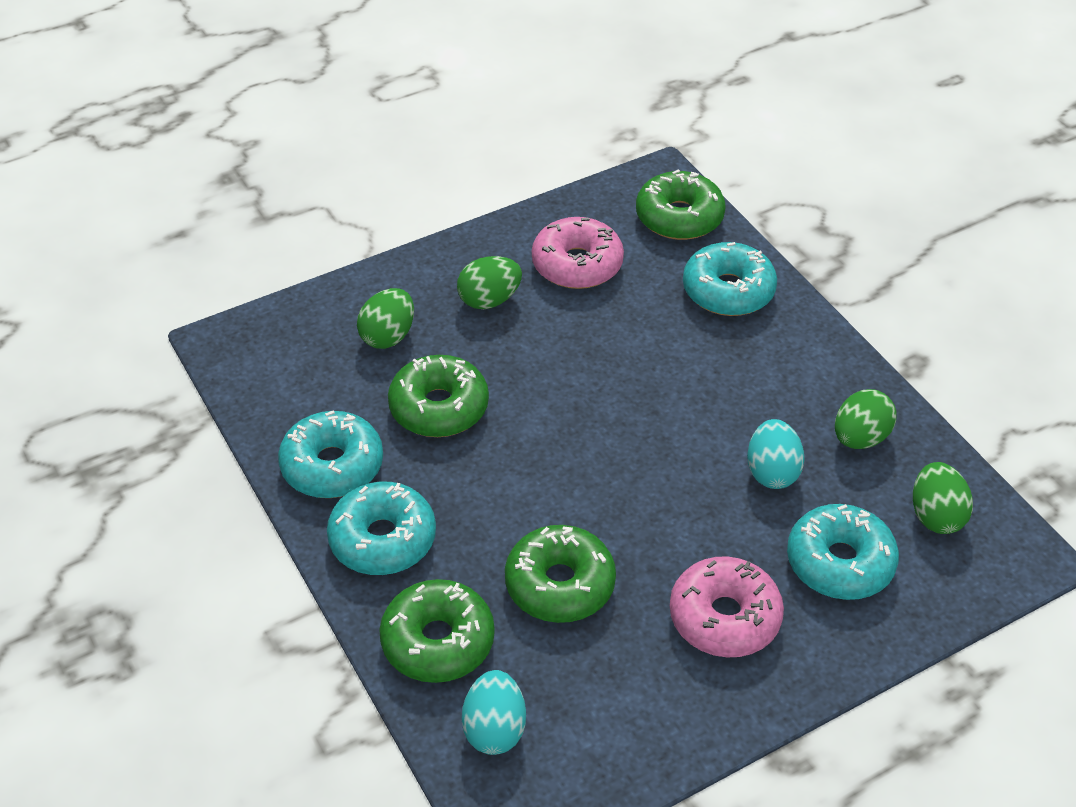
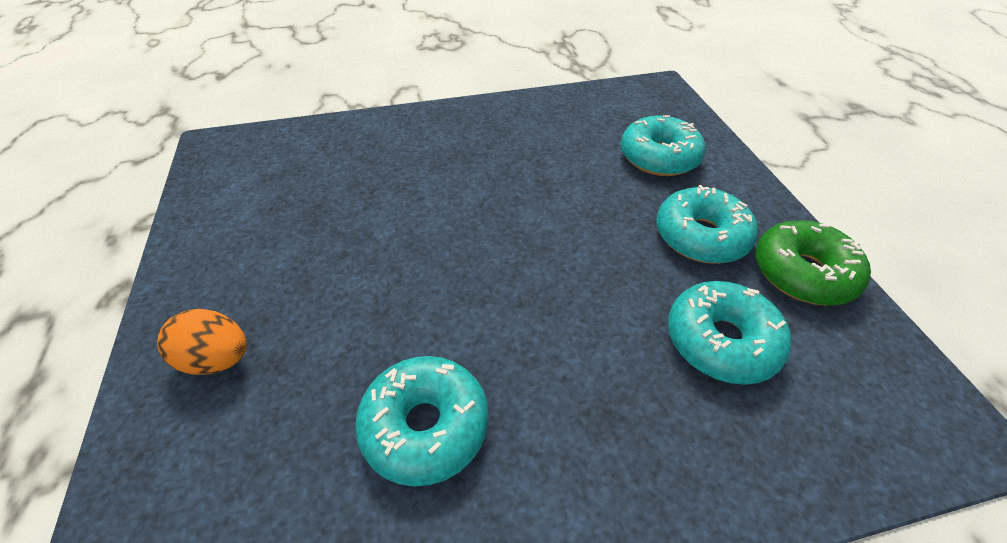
green donut: 4 -> 1
green egg: 4 -> 0
orange egg: 0 -> 1
pink donut: 2 -> 0
turquoise egg: 2 -> 0

